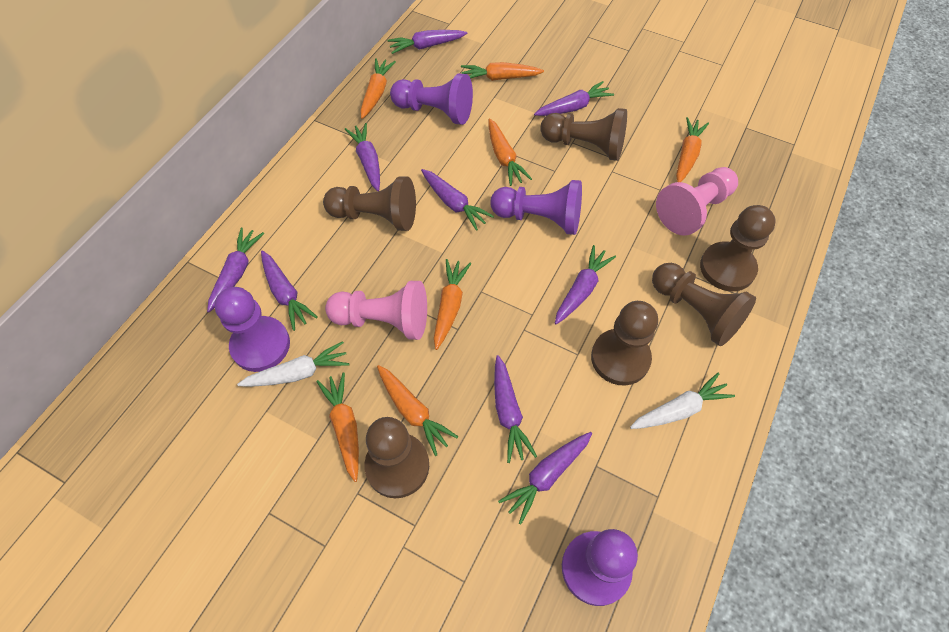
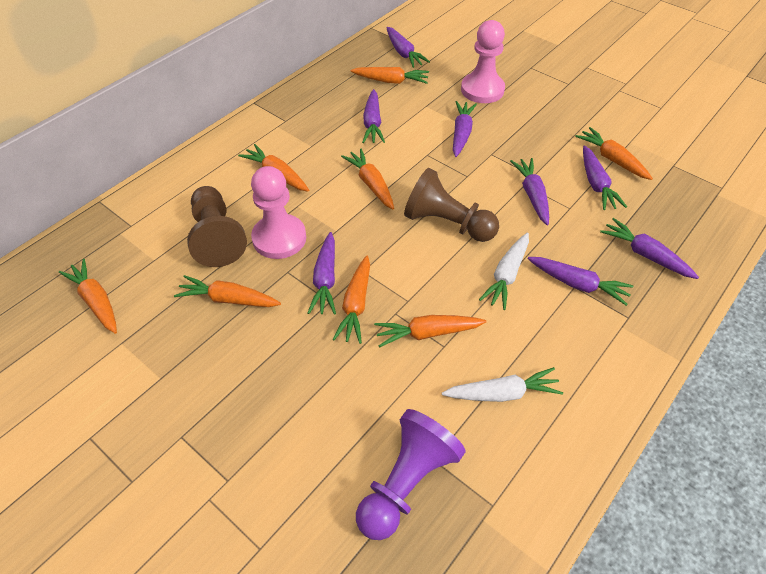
brown pawn: 6 -> 2
orange carrot: 7 -> 8
purple carrot: 9 -> 8
purple pawn: 4 -> 1

